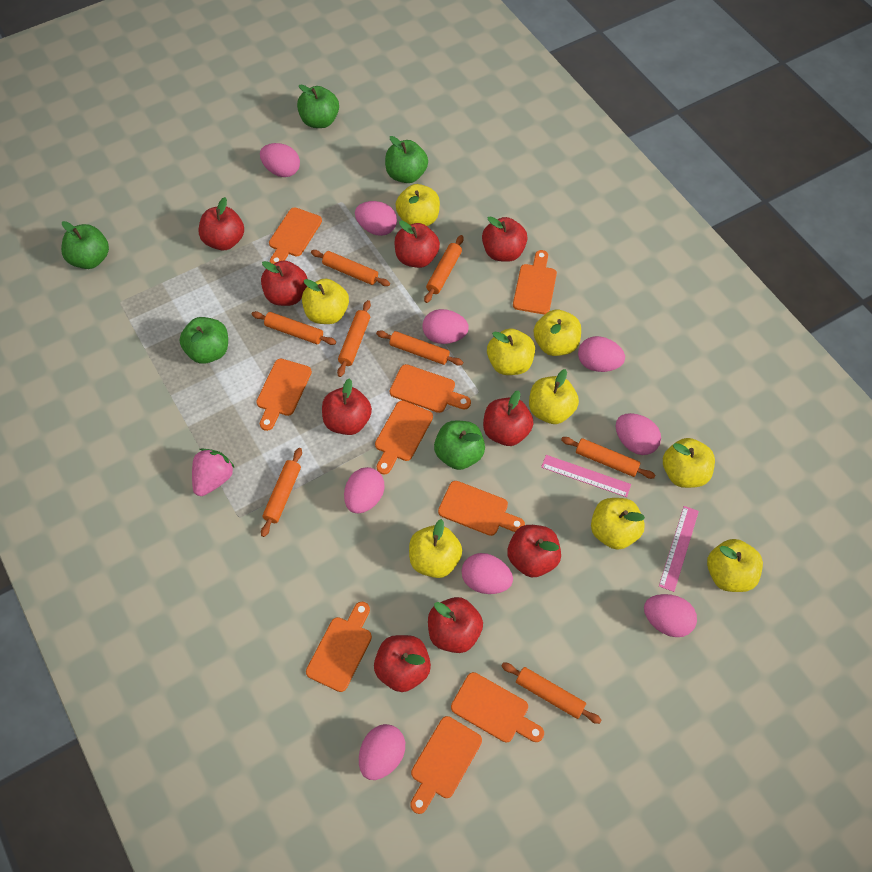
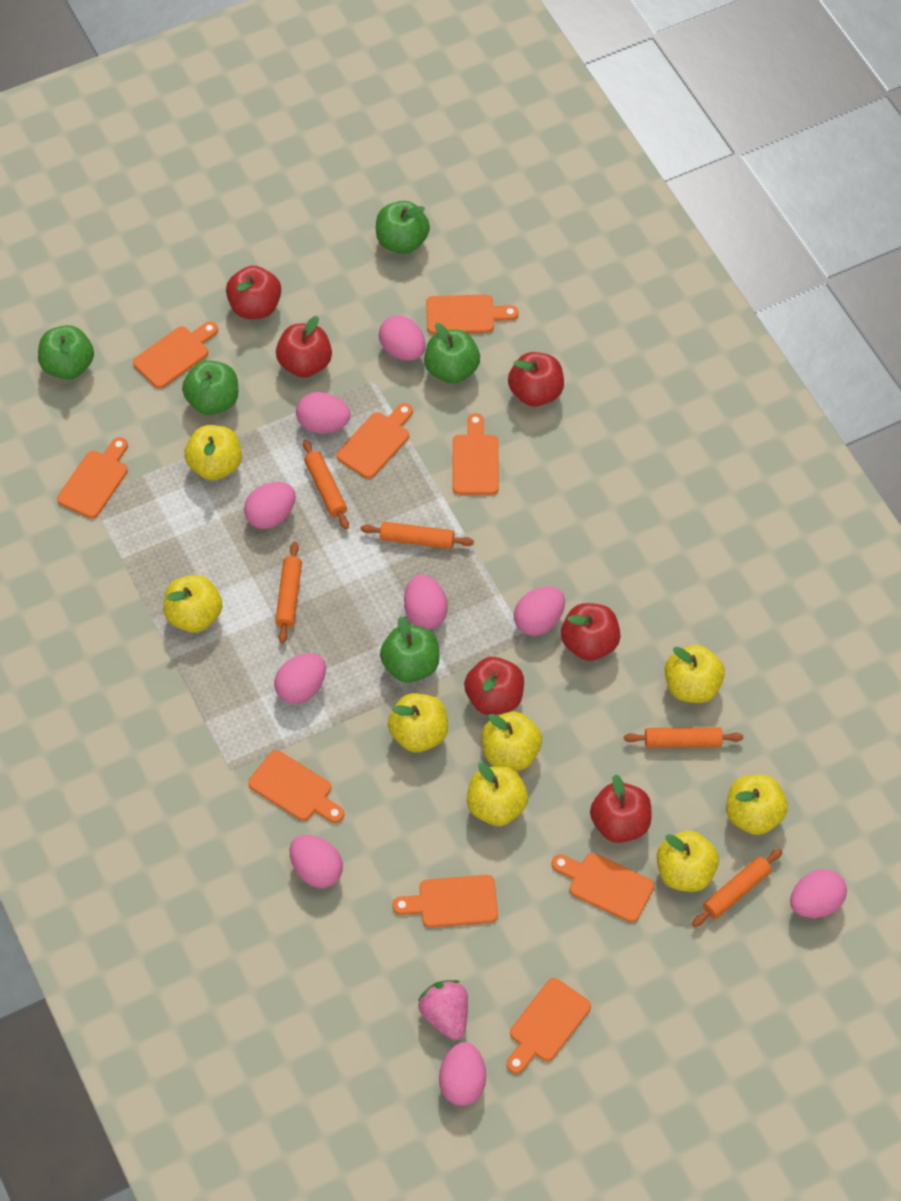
orange rolling pin: 8 -> 5
pink ruler: 2 -> 0
red apple: 9 -> 6
yellow apple: 9 -> 8

